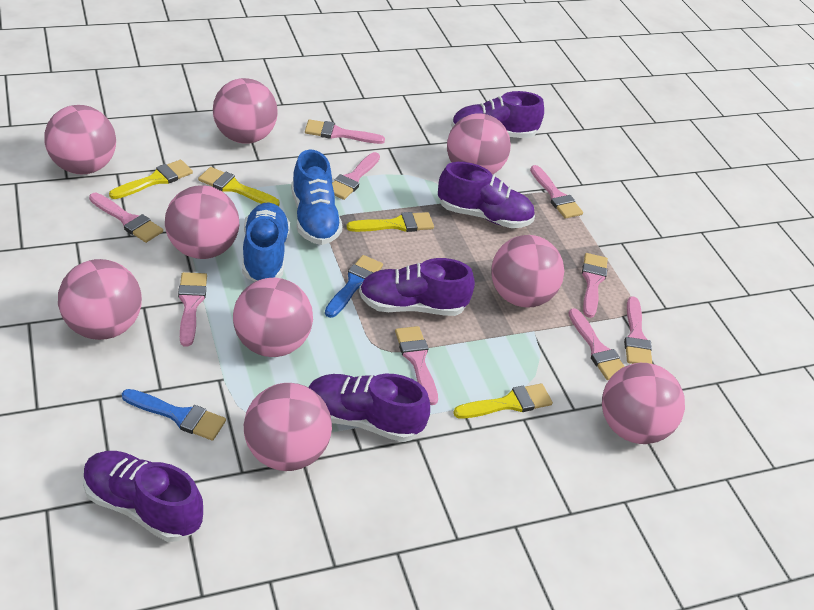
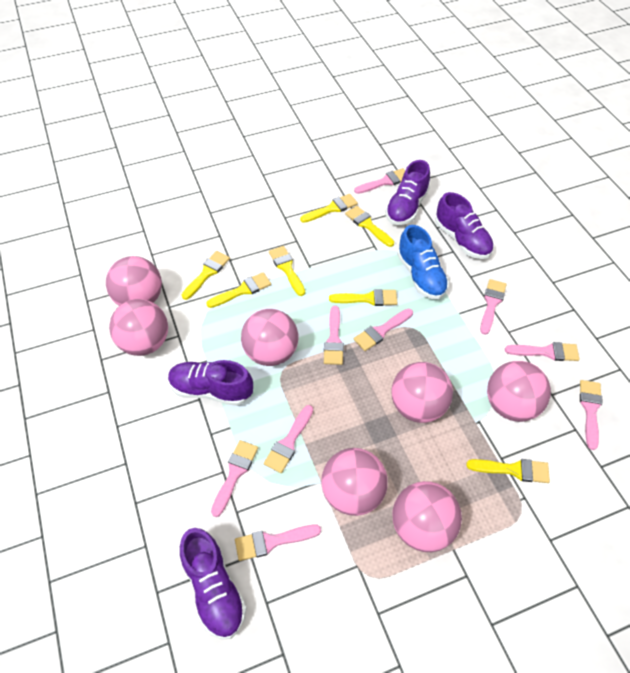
blue brush: 2 -> 0
blue shoe: 2 -> 1
pink ball: 9 -> 7
purple shoe: 5 -> 4
yellow brush: 4 -> 7

